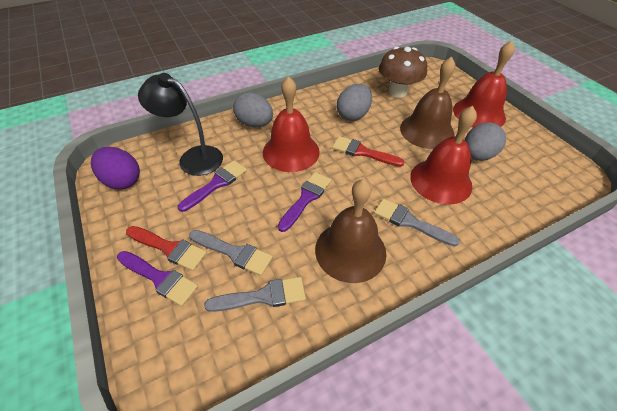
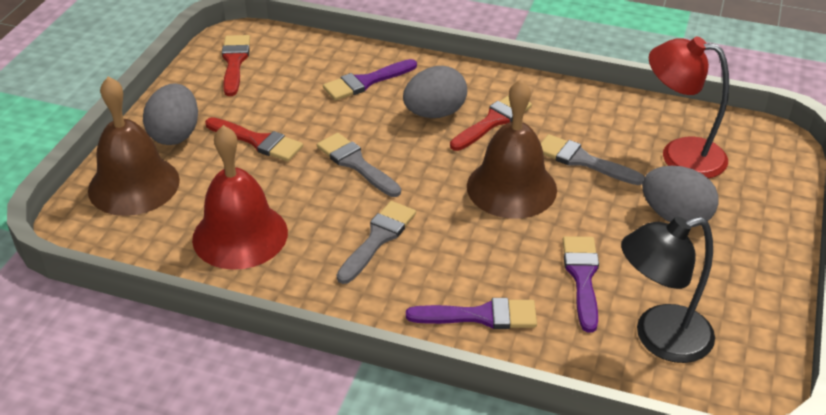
brown mushroom: 1 -> 0
purple egg: 1 -> 0
red bell: 3 -> 1
red brush: 2 -> 3
red lamp: 0 -> 1

